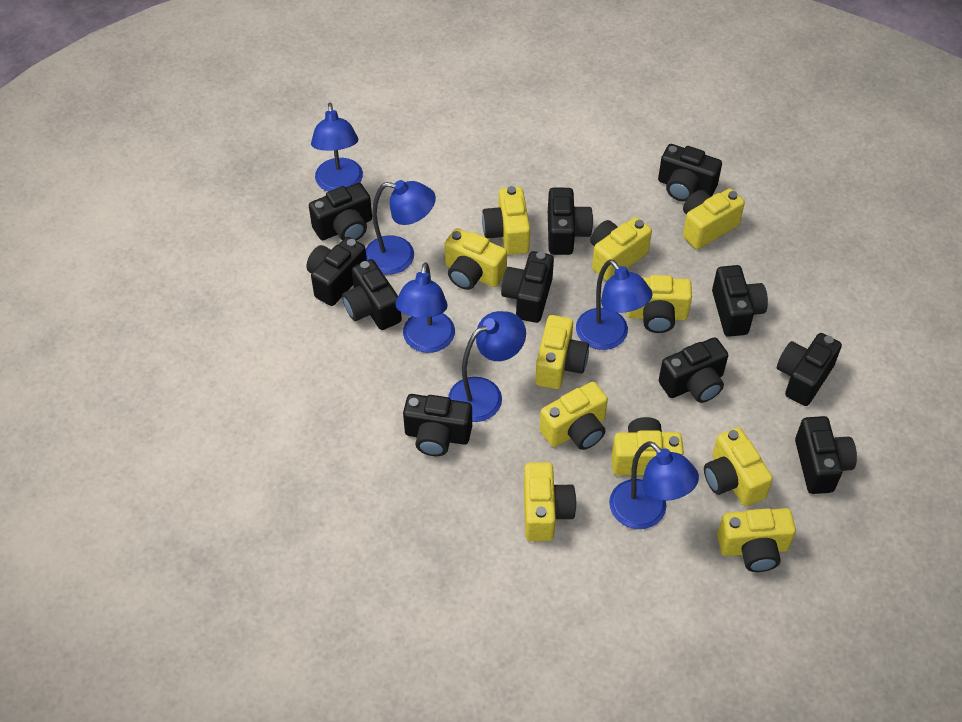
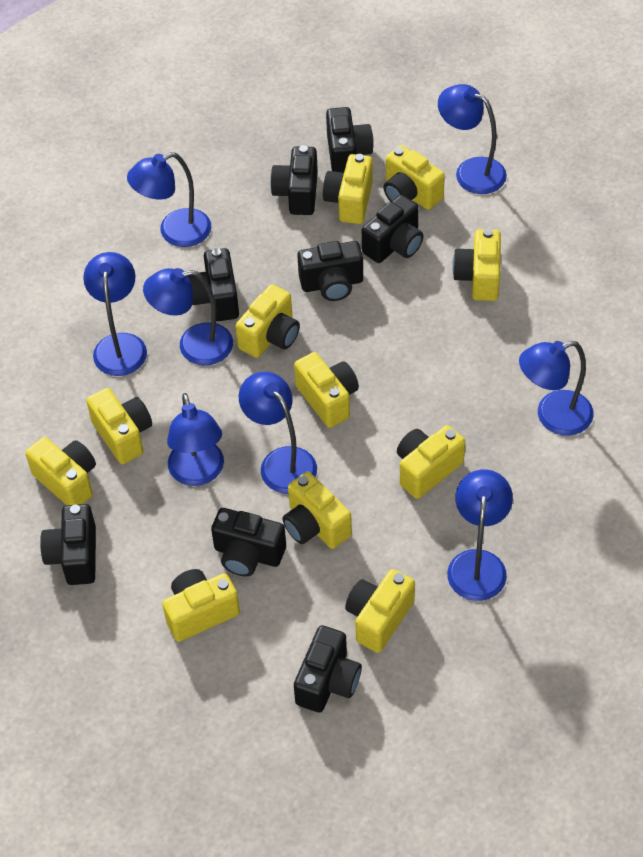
black camera: 11 -> 8
blue lamp: 6 -> 8

